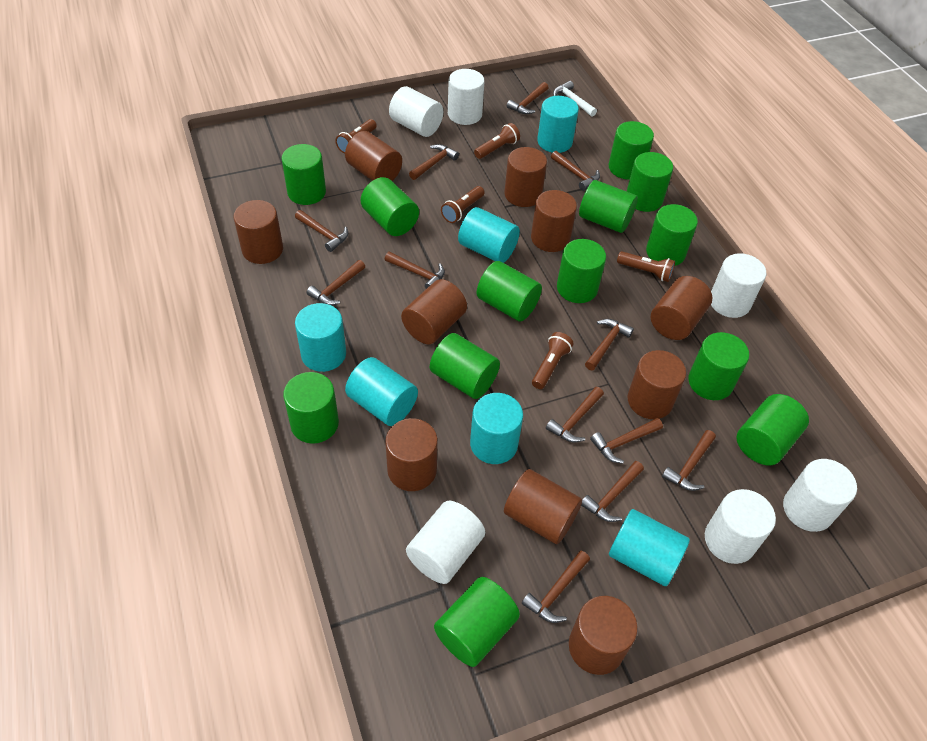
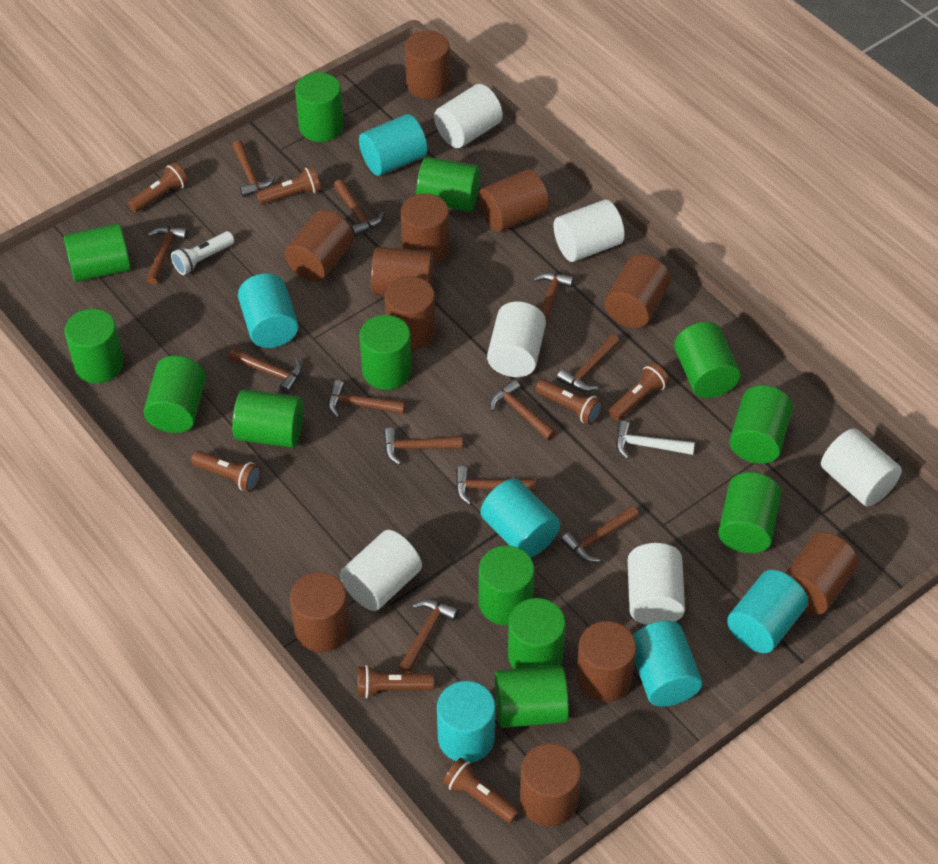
brown cylinder: 10 -> 11
brown flashlight: 5 -> 7
white flashlight: 0 -> 1

